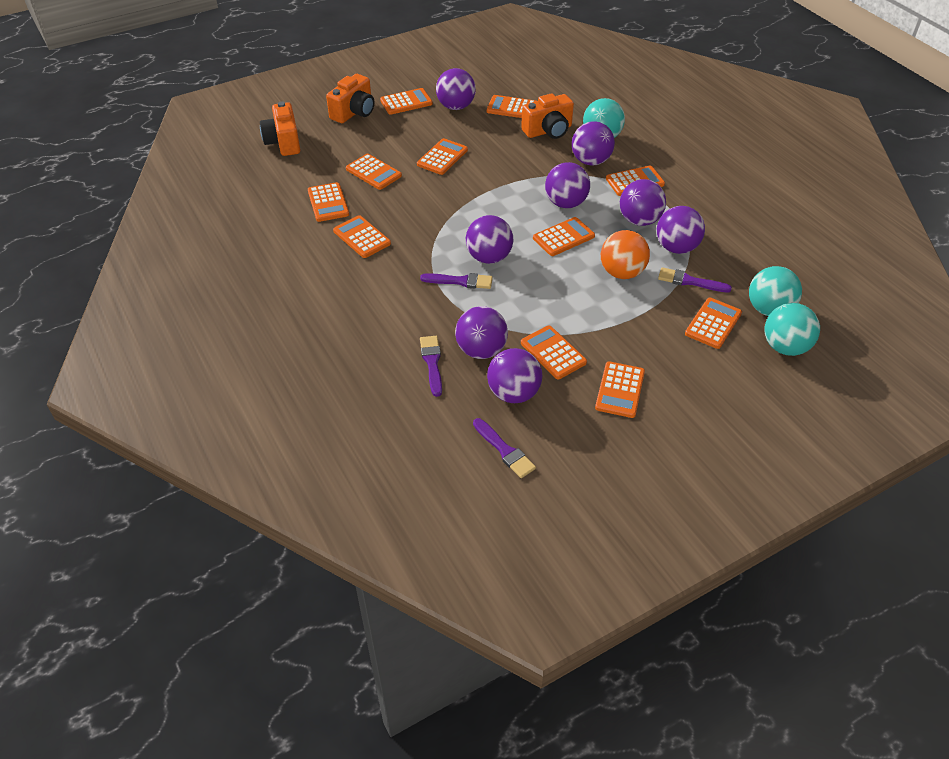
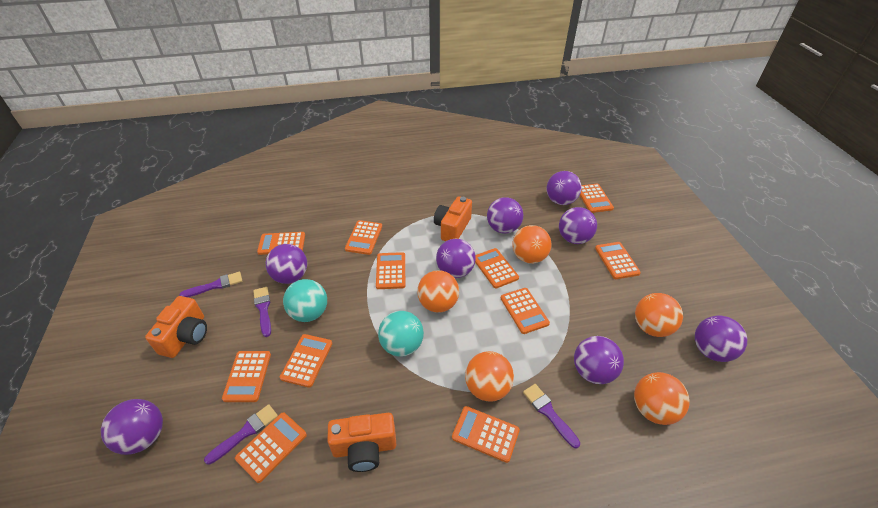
orange ball: 1 -> 5
turquoise ball: 3 -> 2

